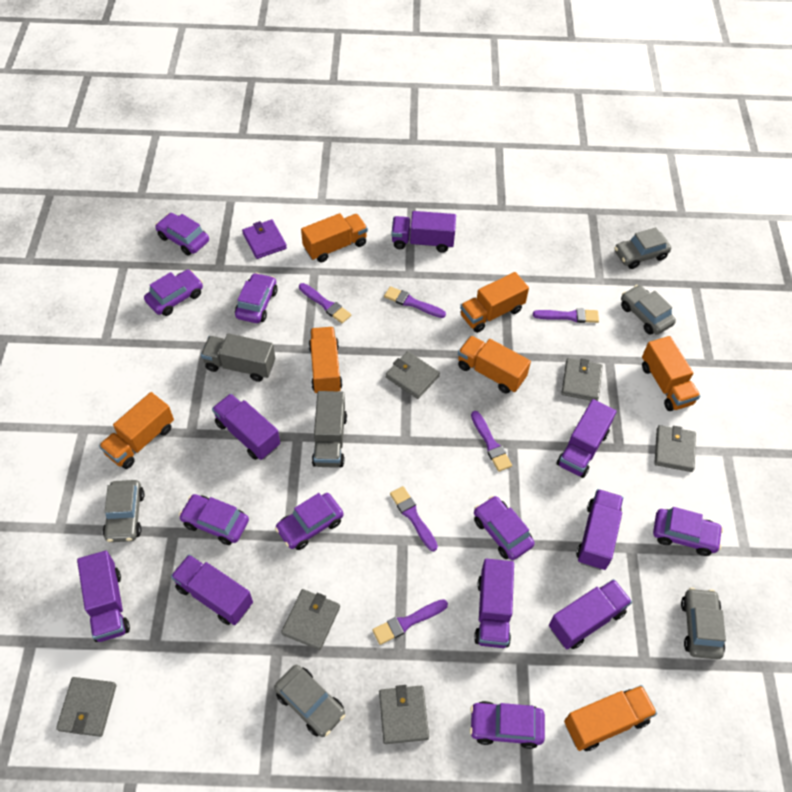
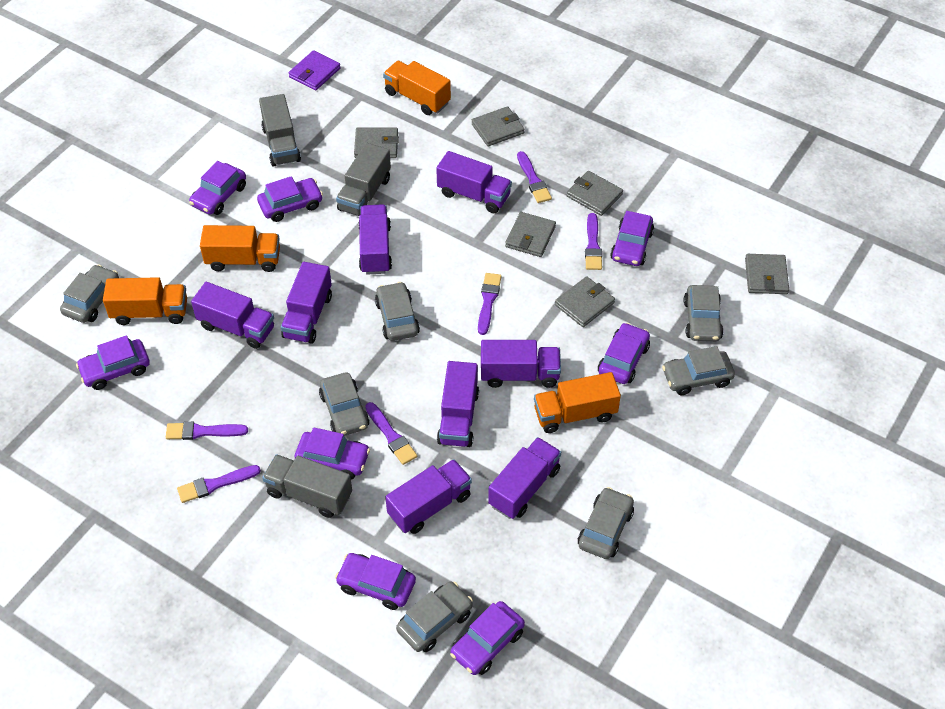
grey car: 5 -> 7
grey truck: 2 -> 3
orange truck: 7 -> 4

